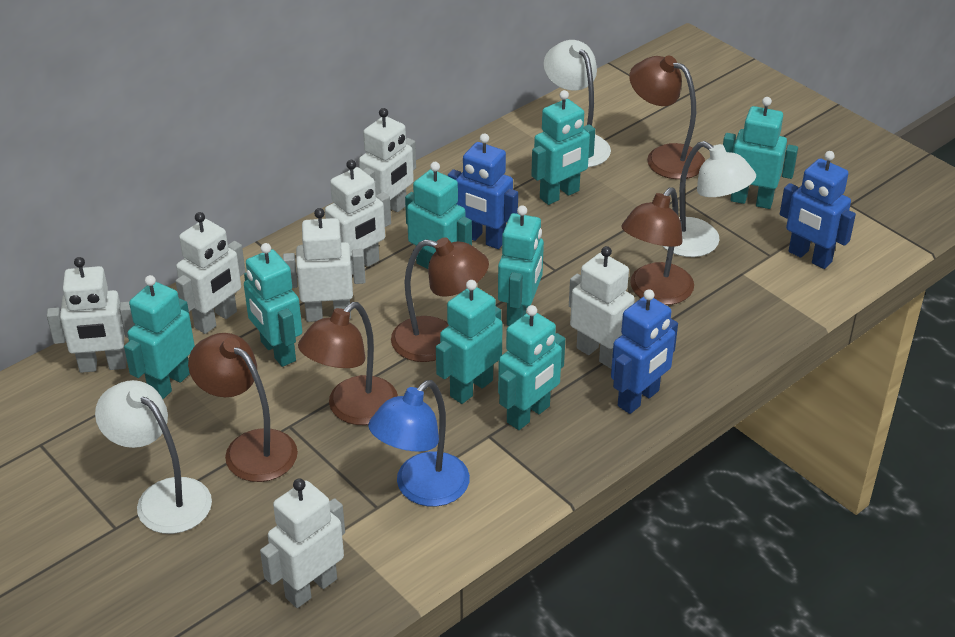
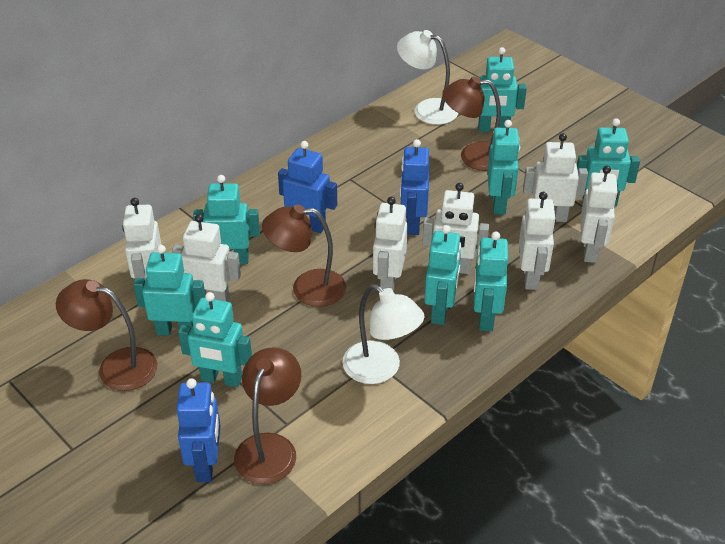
blue lamp: 1 -> 0
brown lamp: 5 -> 4
white lamp: 3 -> 2

